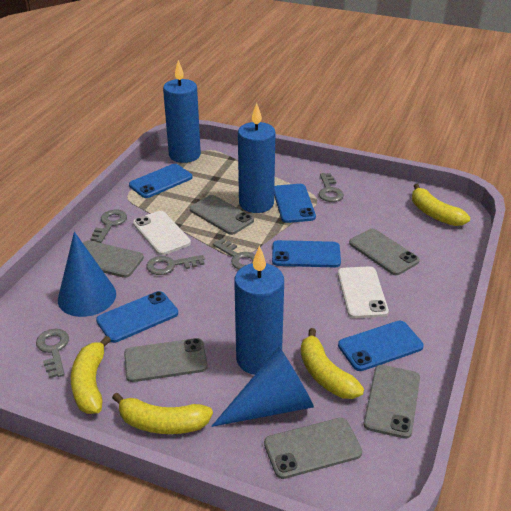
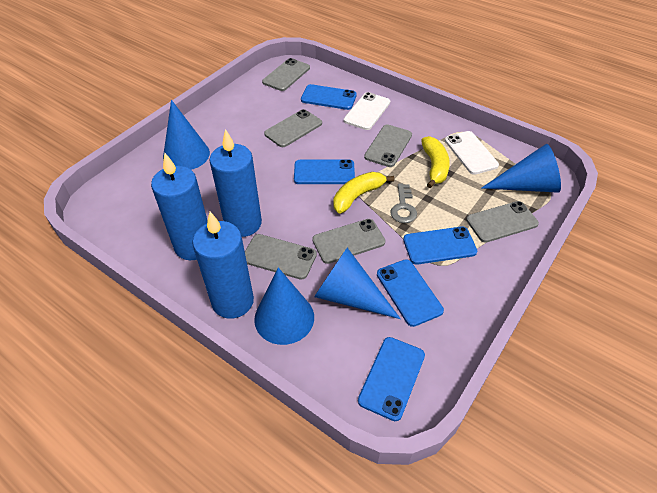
blue cone: 2 -> 4
grey key: 5 -> 1
yellow banana: 4 -> 2

